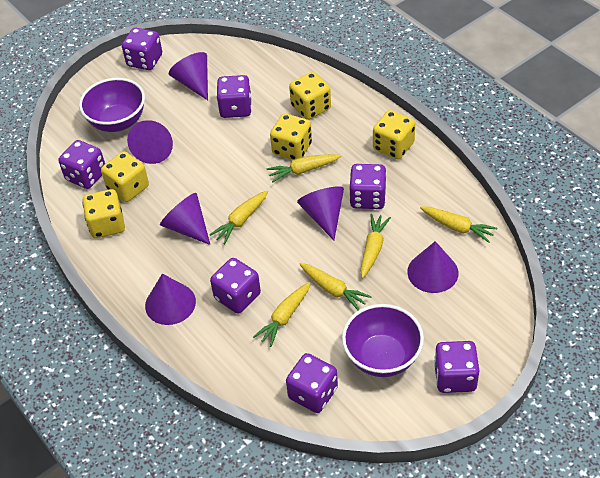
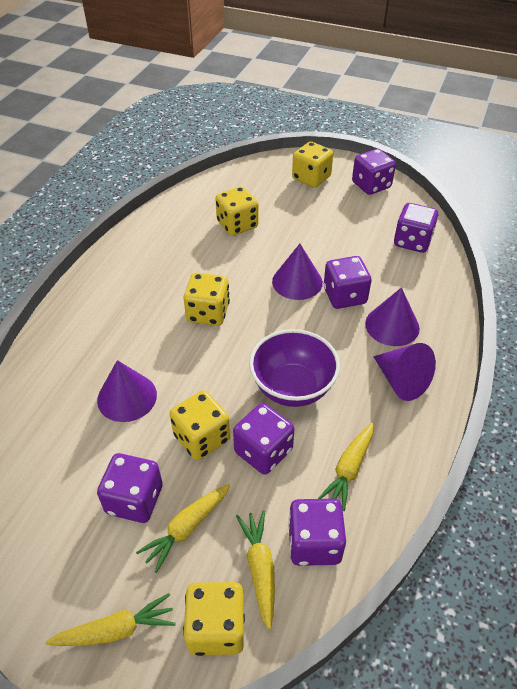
purple bowl: 2 -> 1
purple cone: 6 -> 4
purple dice: 7 -> 6
yellow carrot: 6 -> 4

